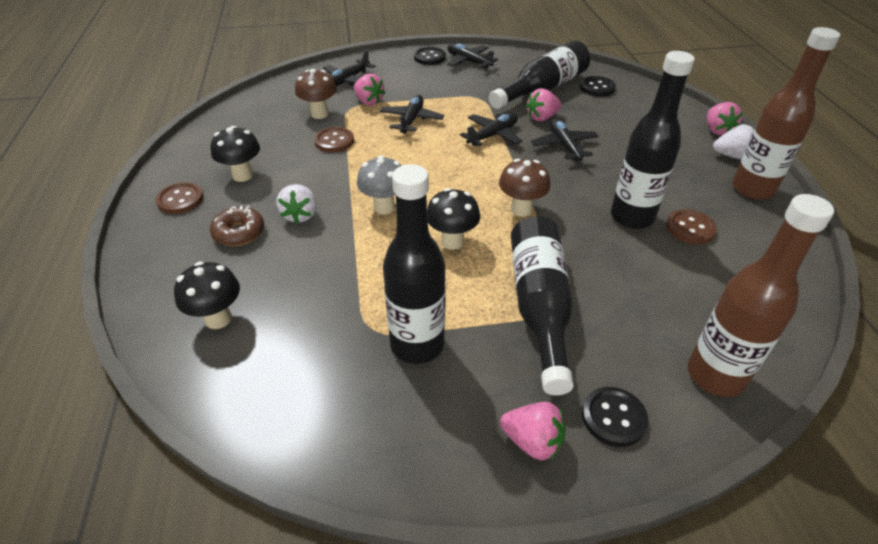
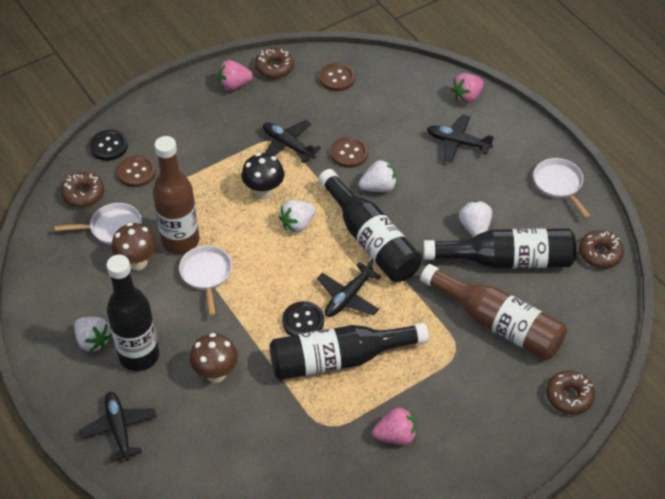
black button: 3 -> 2
black mushroom: 3 -> 1
black plane: 5 -> 4
brown donut: 1 -> 4
grey mushroom: 1 -> 0
pink strawberry: 4 -> 3
white pan: 0 -> 3
white strawberry: 2 -> 4

